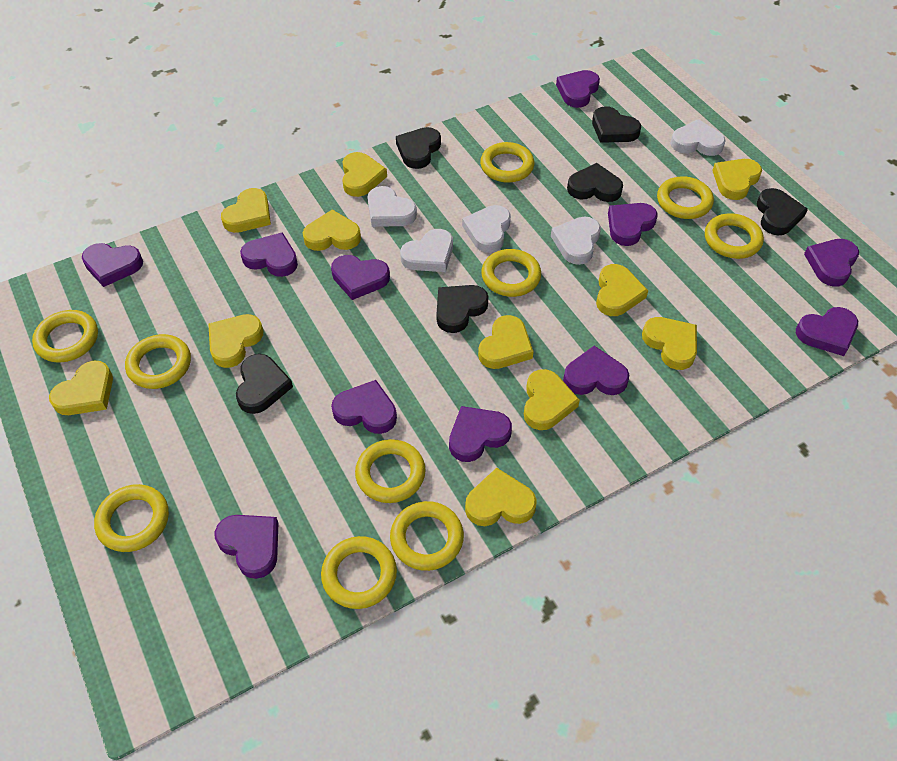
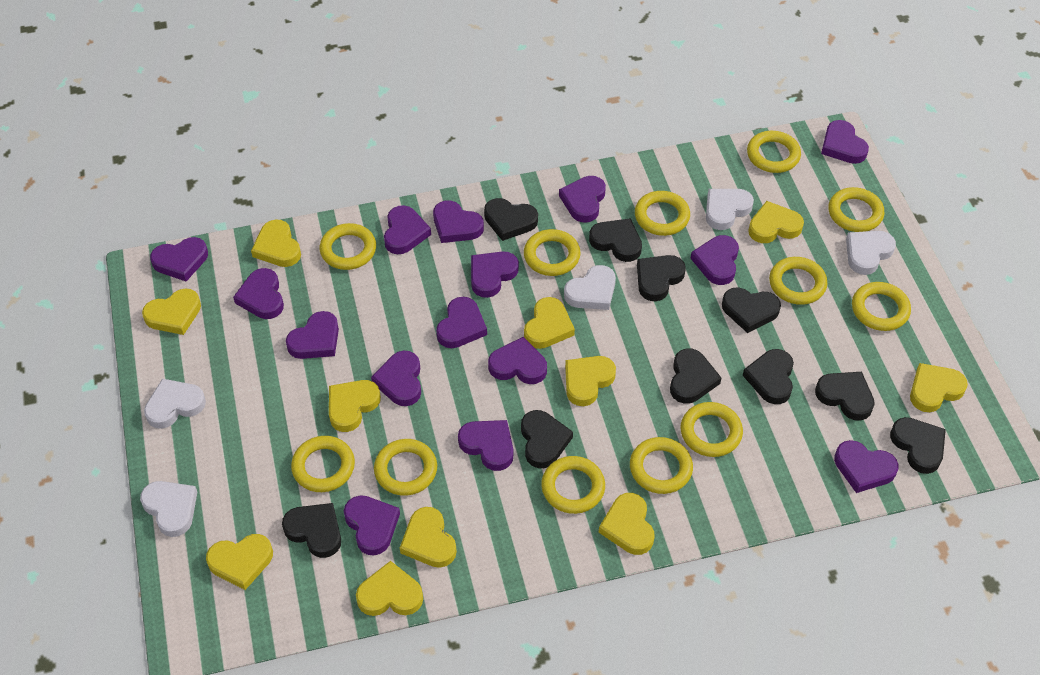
black heart: 6 -> 10
purple heart: 11 -> 15
yellow ring: 10 -> 12

